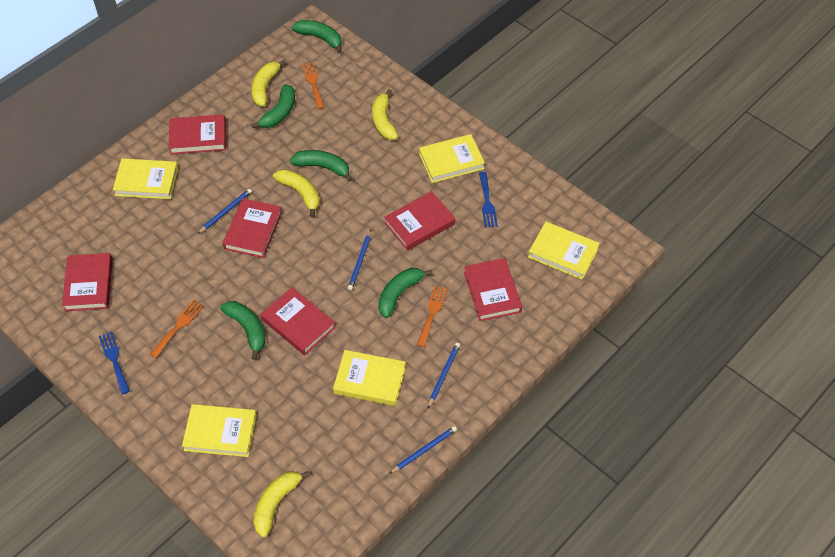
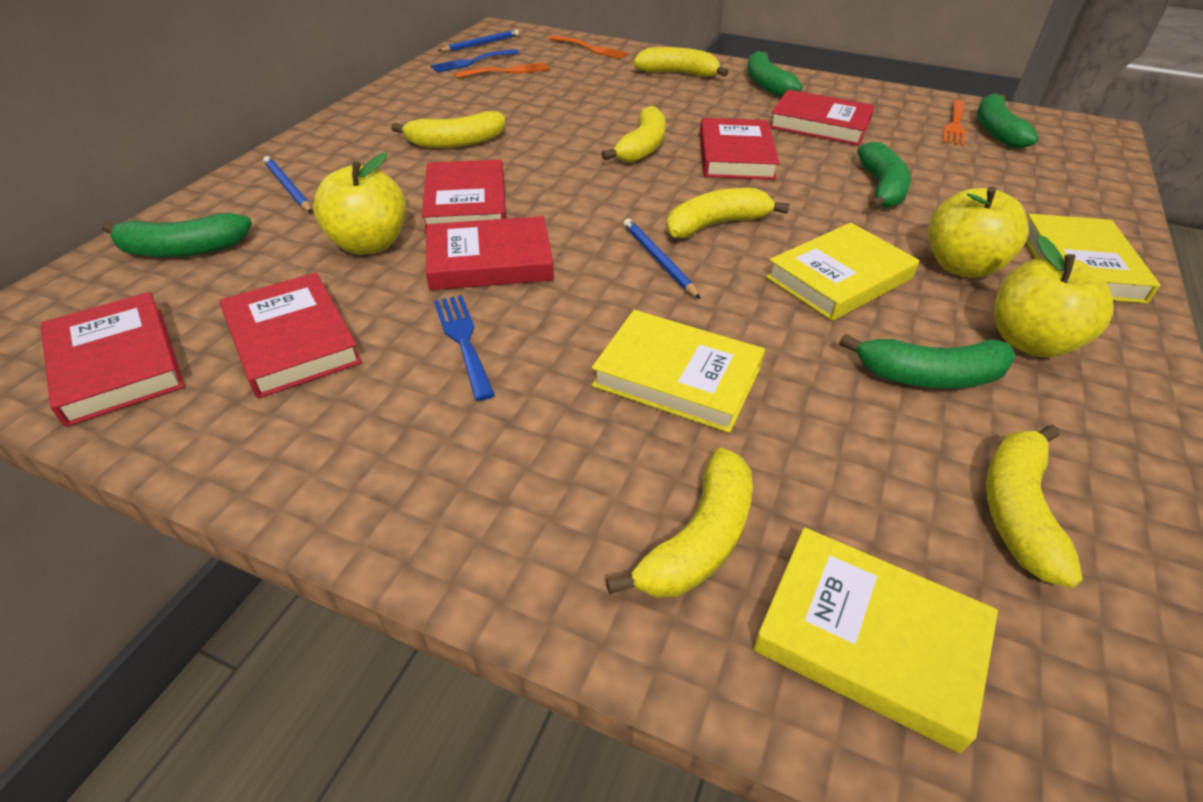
blue pencil: 4 -> 3
yellow apple: 0 -> 3
yellow banana: 4 -> 6
yellow book: 5 -> 4

